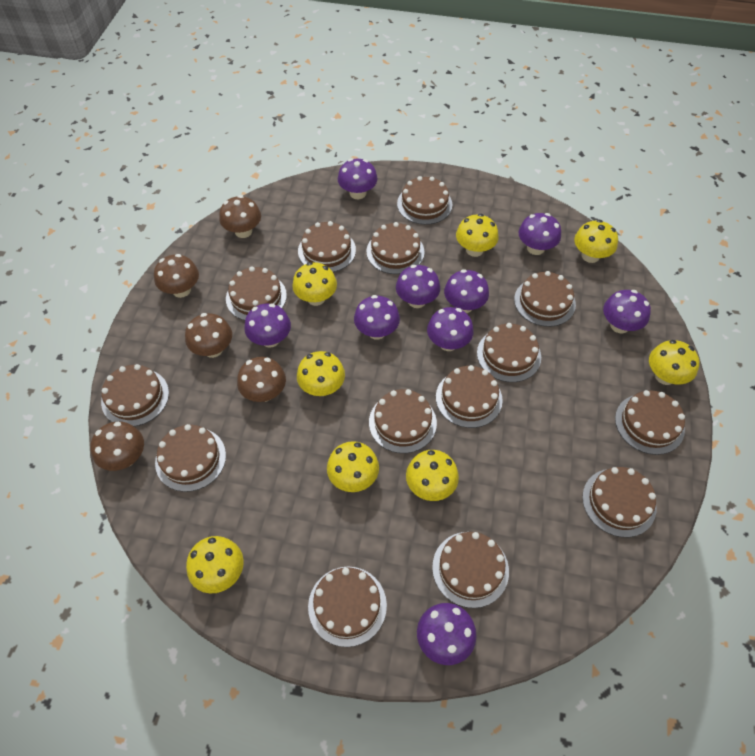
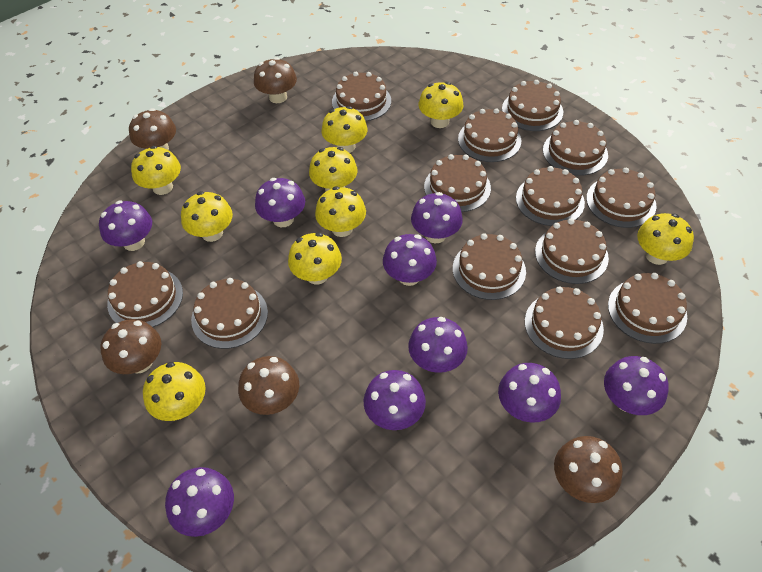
brown cake: 14 -> 13
yellow mushroom: 8 -> 9

